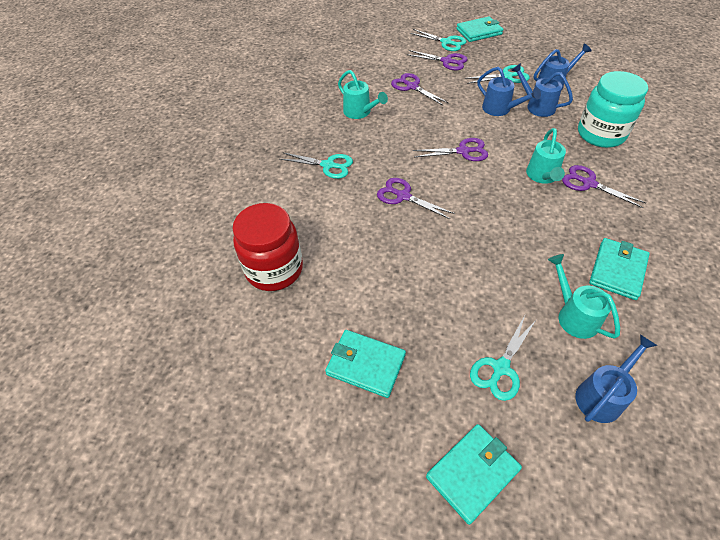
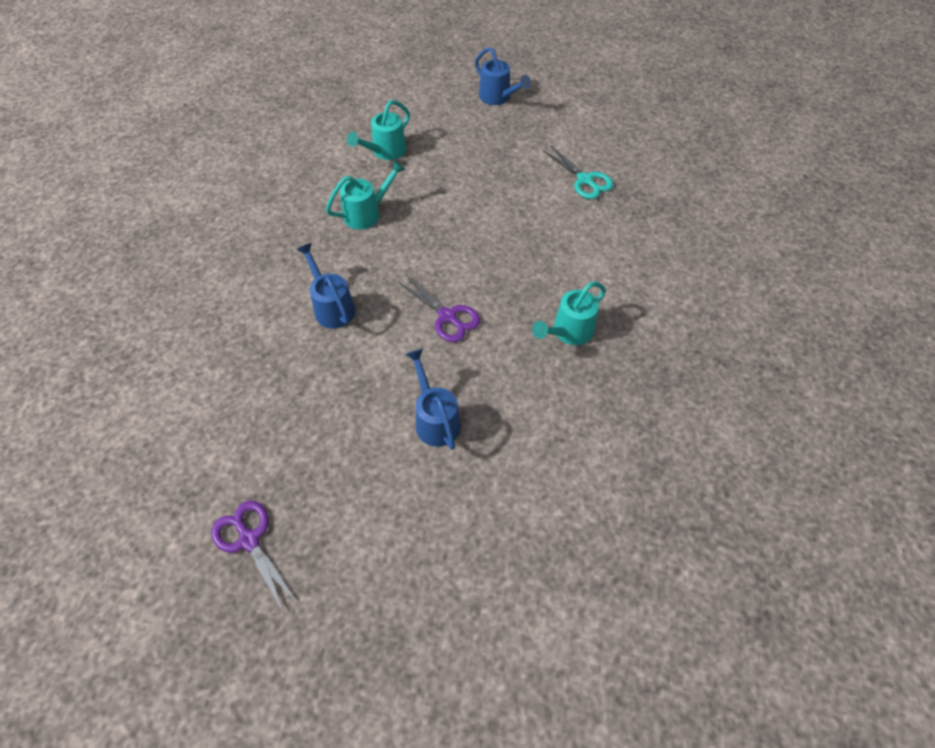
blue watering can: 4 -> 3
purple scissors: 5 -> 2
red jar: 1 -> 0
turquoise jar: 1 -> 0
turquoise scissors: 4 -> 1
turquoise wallet: 4 -> 0

